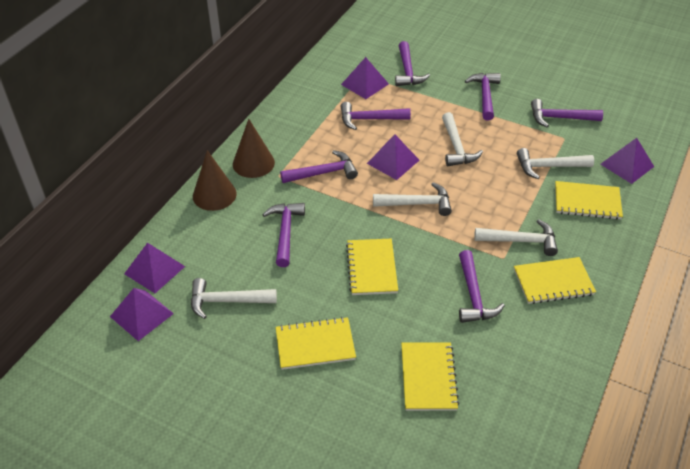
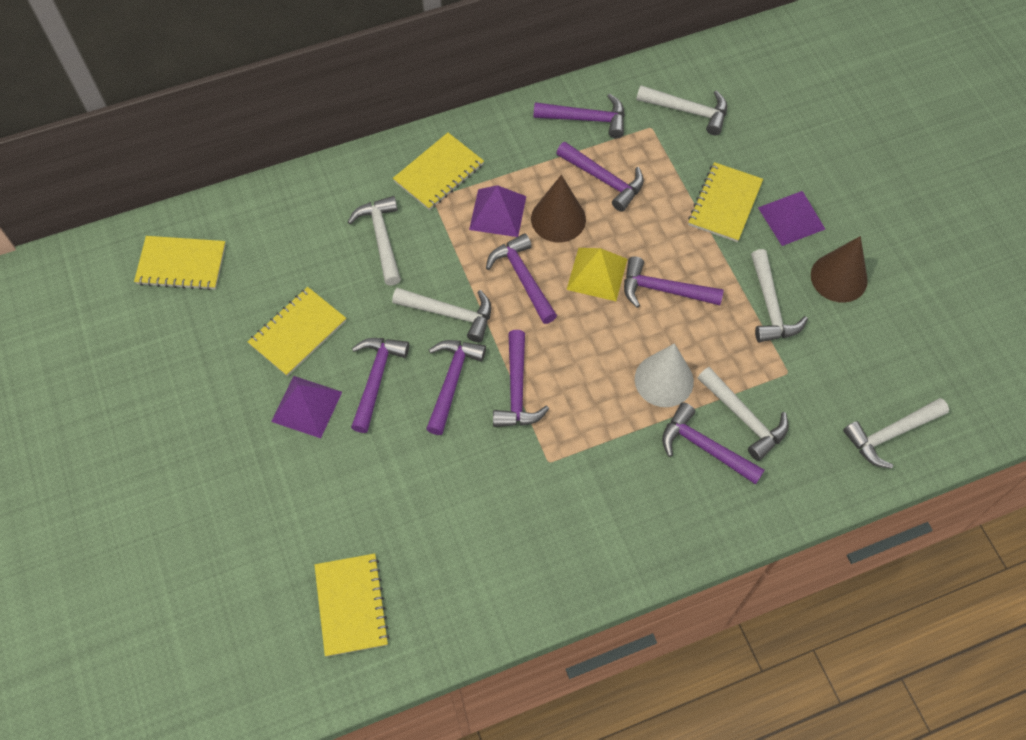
purple hammer: 7 -> 8
purple pyramid: 5 -> 3
white cone: 0 -> 1
white hammer: 5 -> 6
yellow pyramid: 0 -> 1

